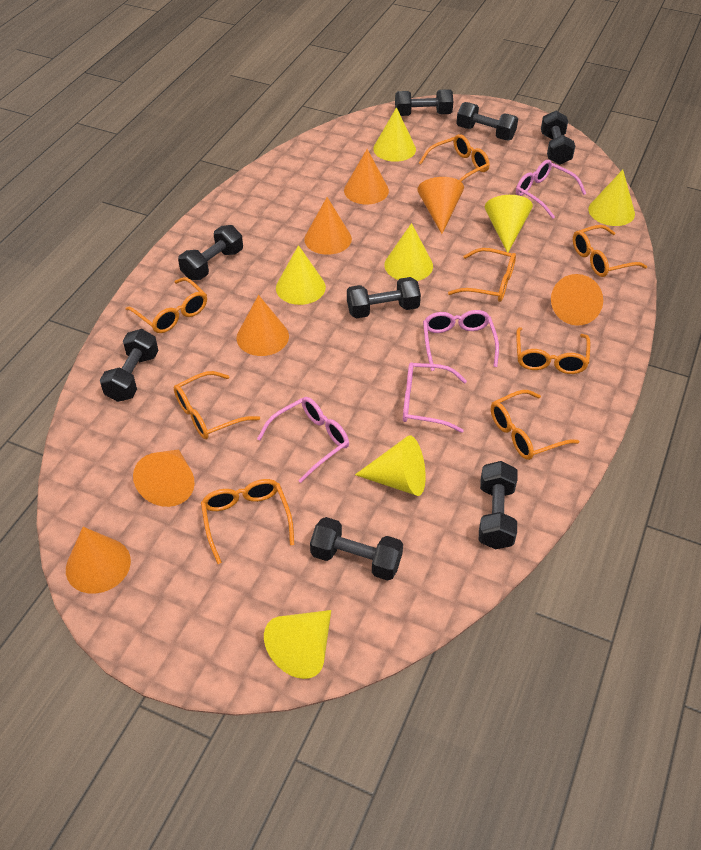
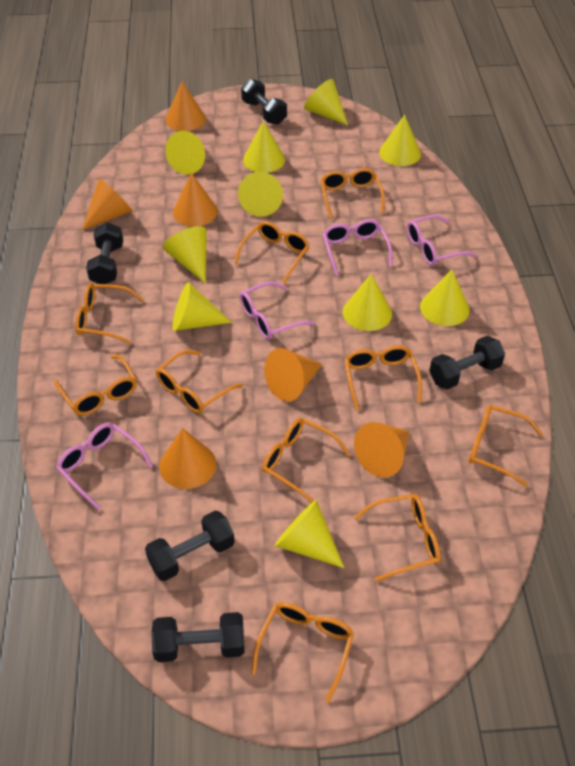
black dumbbell: 8 -> 5
orange cone: 7 -> 6
orange glasses: 8 -> 10
yellow cone: 7 -> 10

